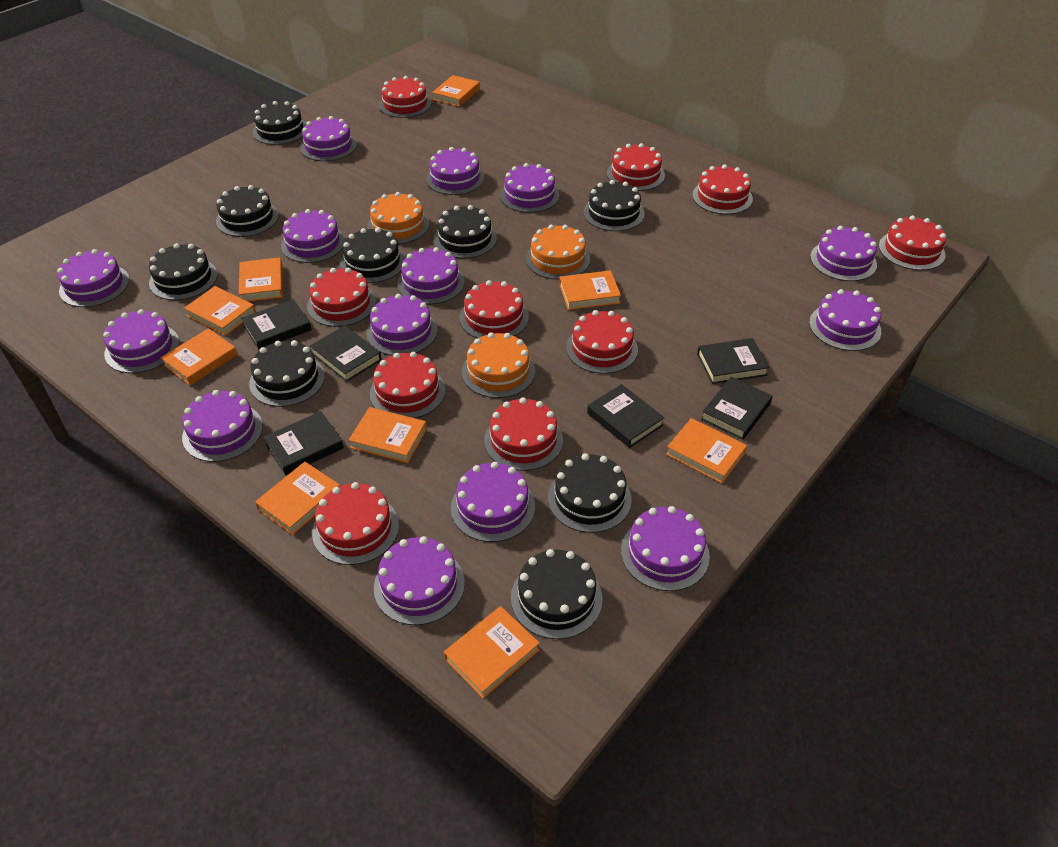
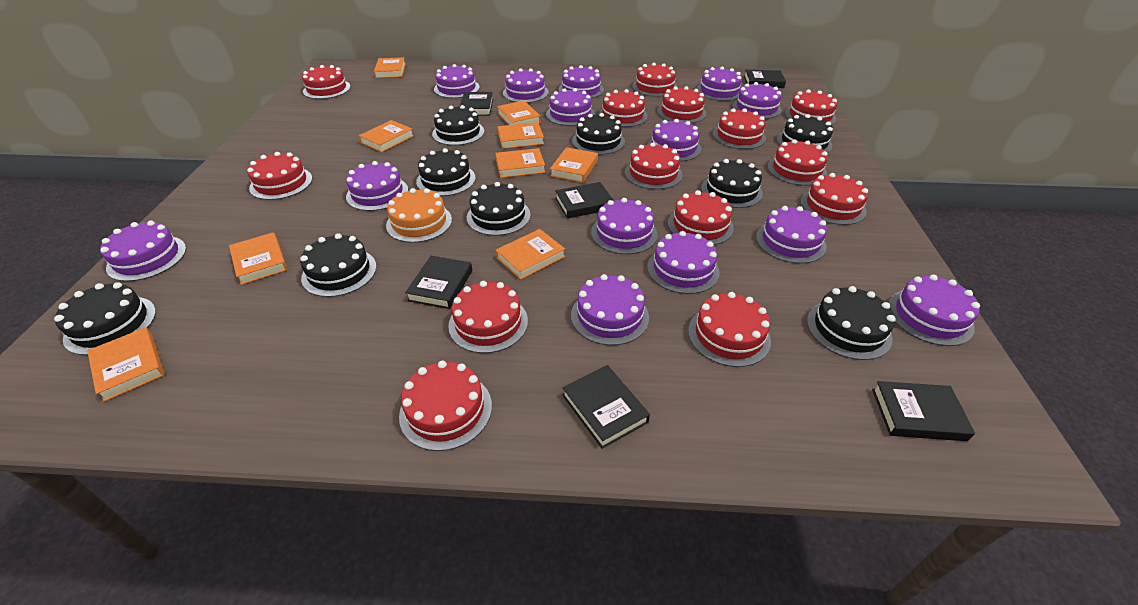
orange cake: 3 -> 1
red cake: 10 -> 14

